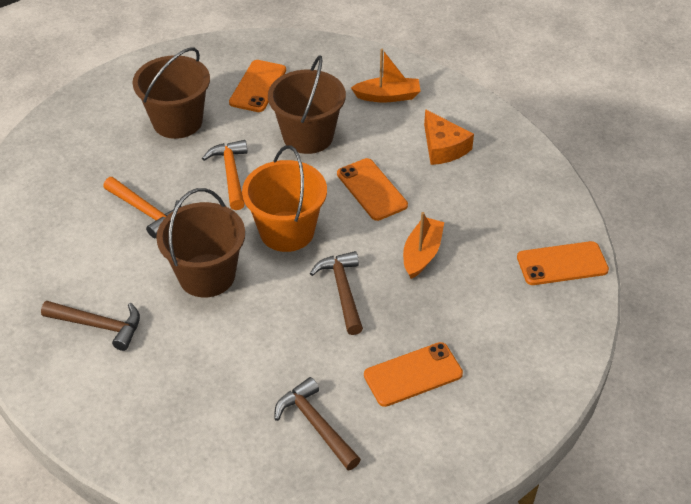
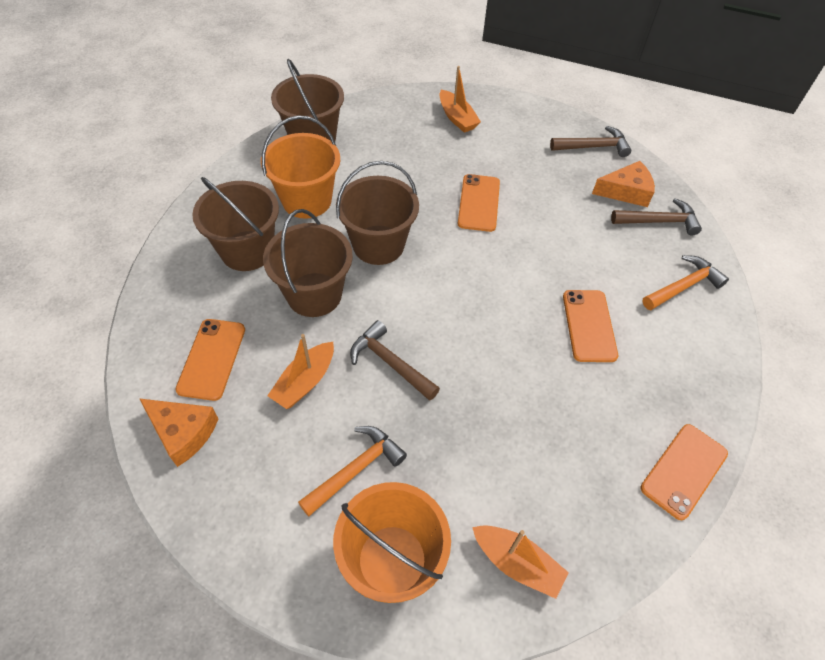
brown bucket: 3 -> 4
orange boat: 2 -> 3
orange bucket: 1 -> 2
orange cheese: 1 -> 2

